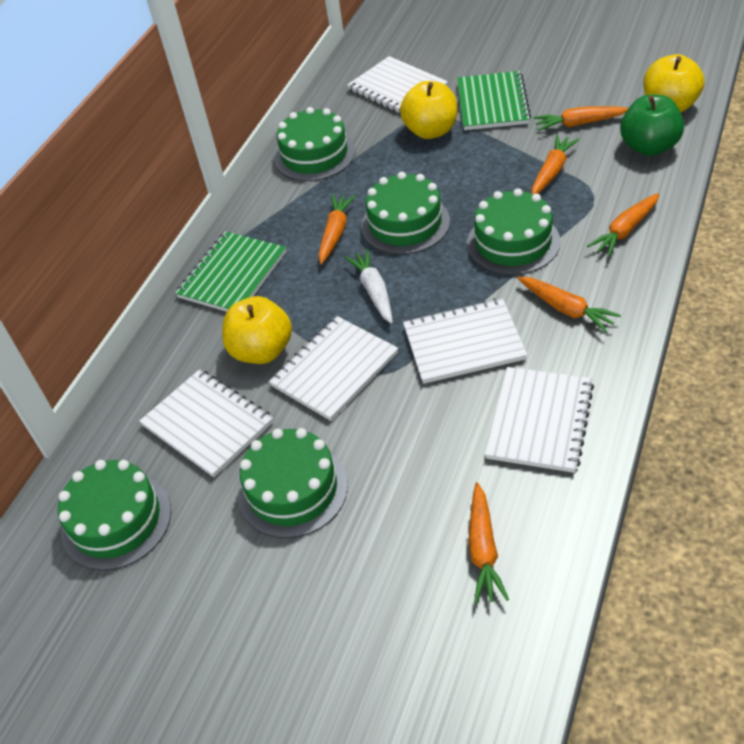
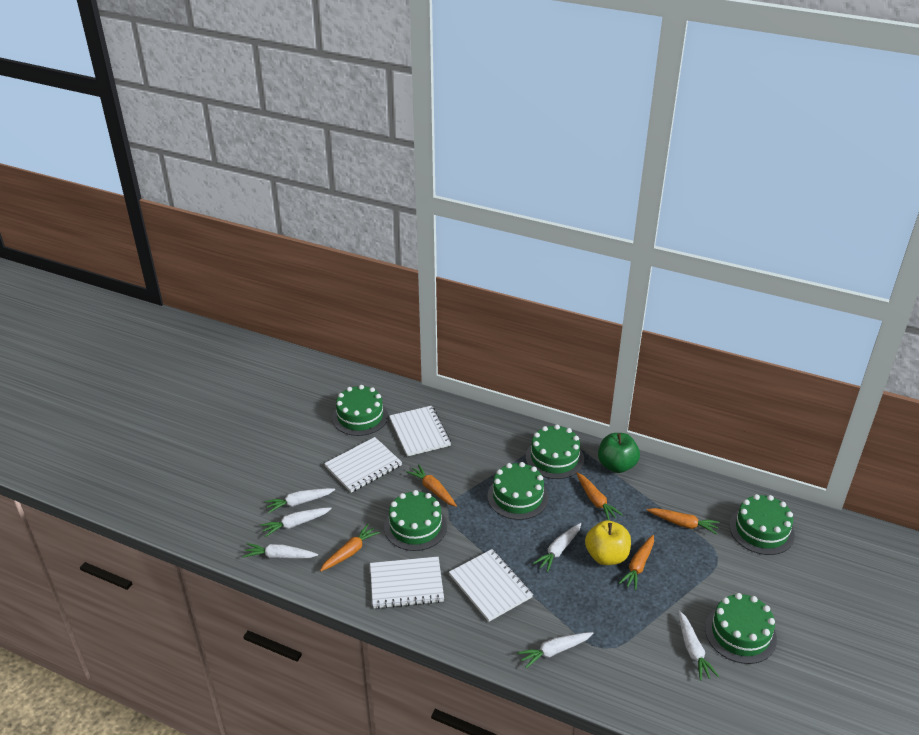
green cake: 5 -> 6
green notebook: 2 -> 0
orange carrot: 6 -> 5
white carrot: 1 -> 6
white notebook: 5 -> 4
yellow apple: 3 -> 1

